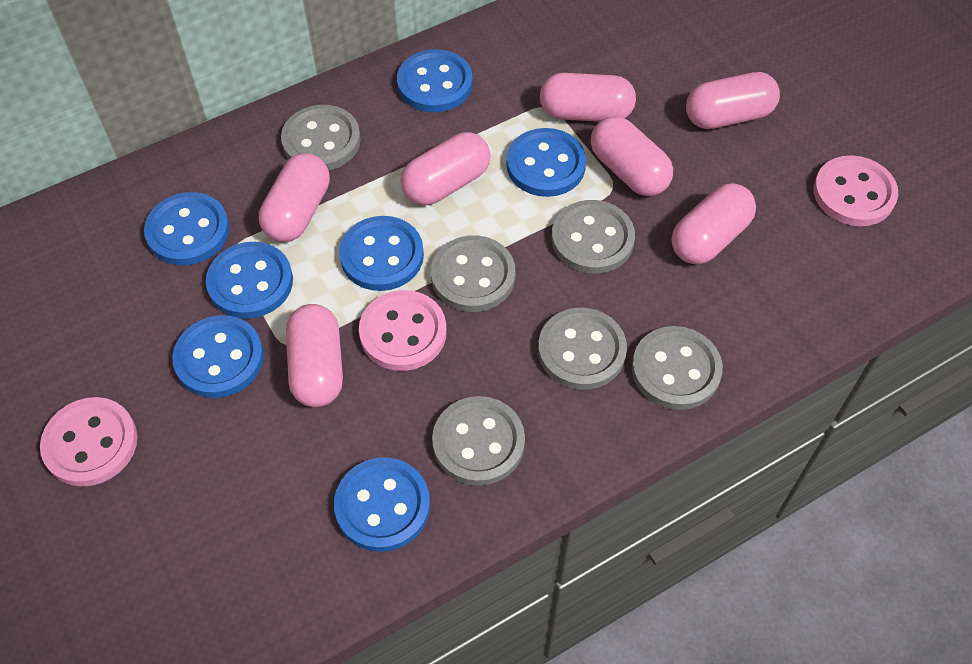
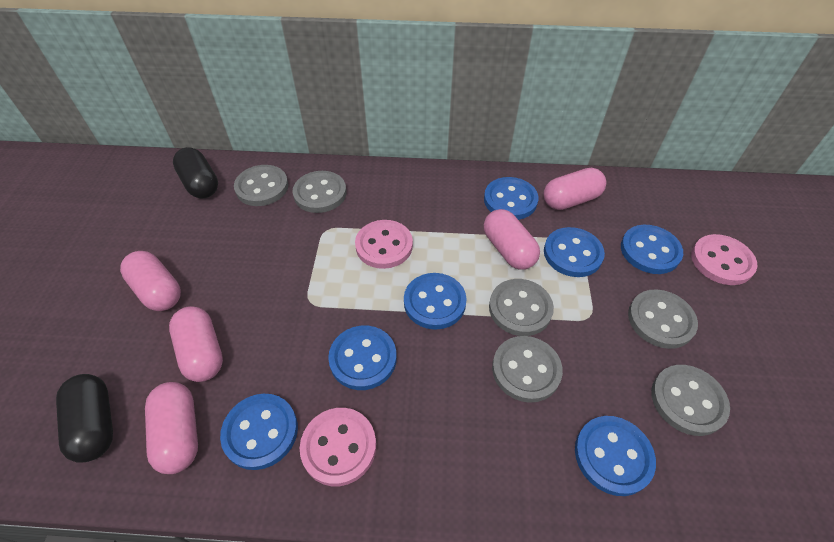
black capsule: 0 -> 2
pink capsule: 7 -> 5

